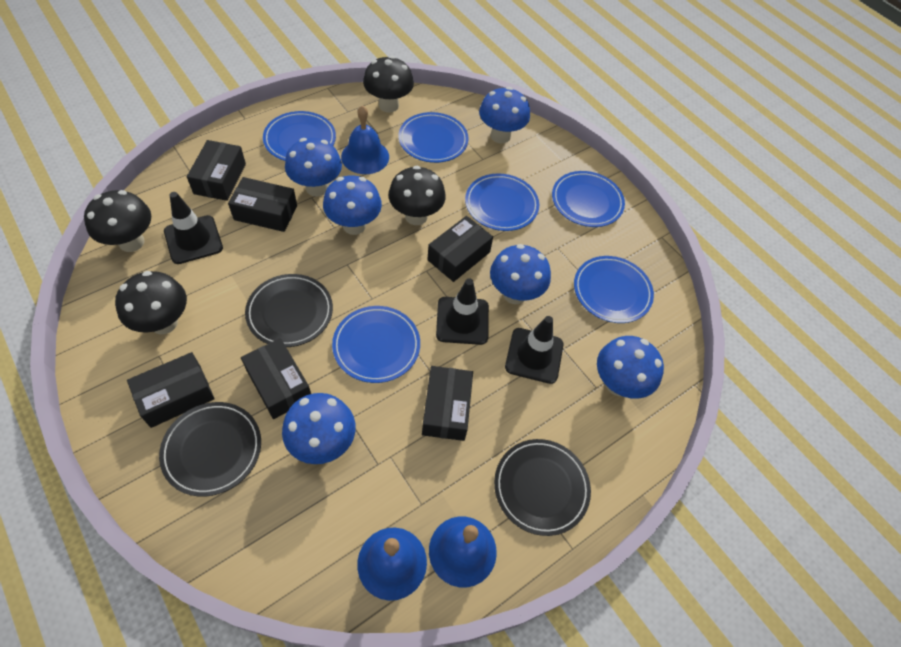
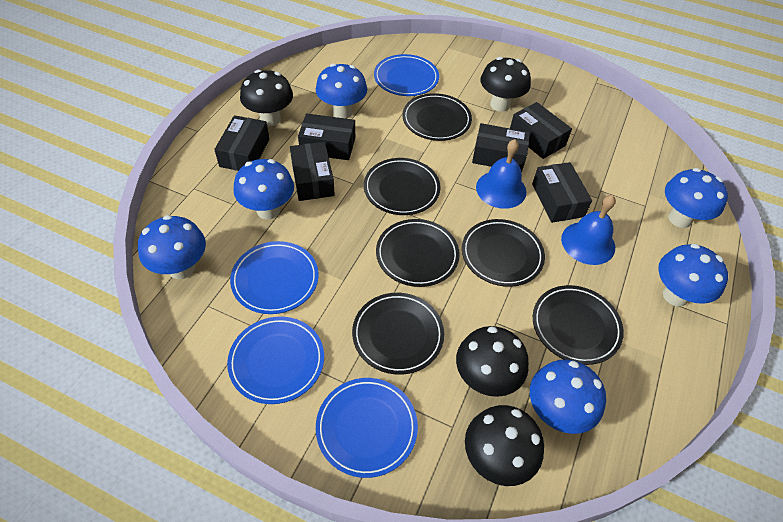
black plate: 3 -> 6
black traffic cone: 3 -> 0
blue bell: 3 -> 2
blue plate: 6 -> 4

